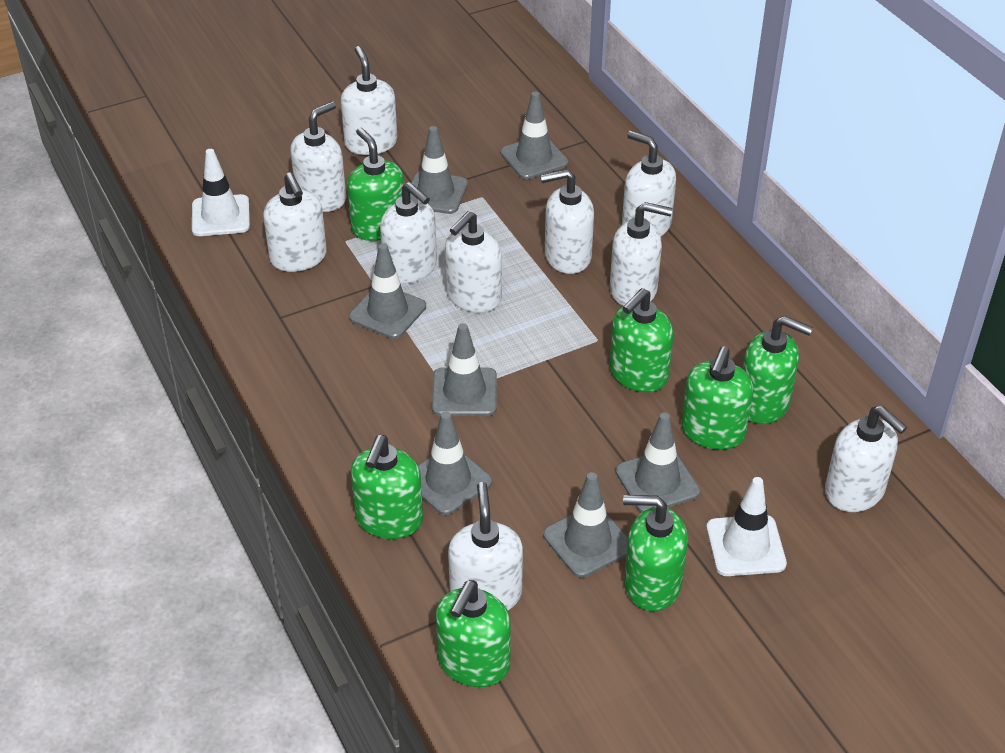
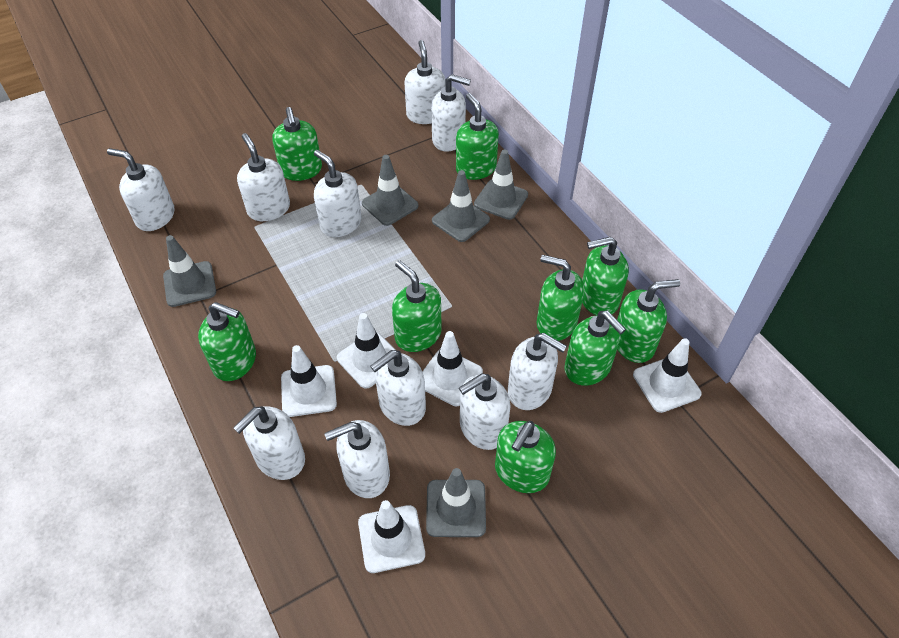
green soap dispenser: 7 -> 9
grey traffic cone: 7 -> 5
white traffic cone: 2 -> 5

